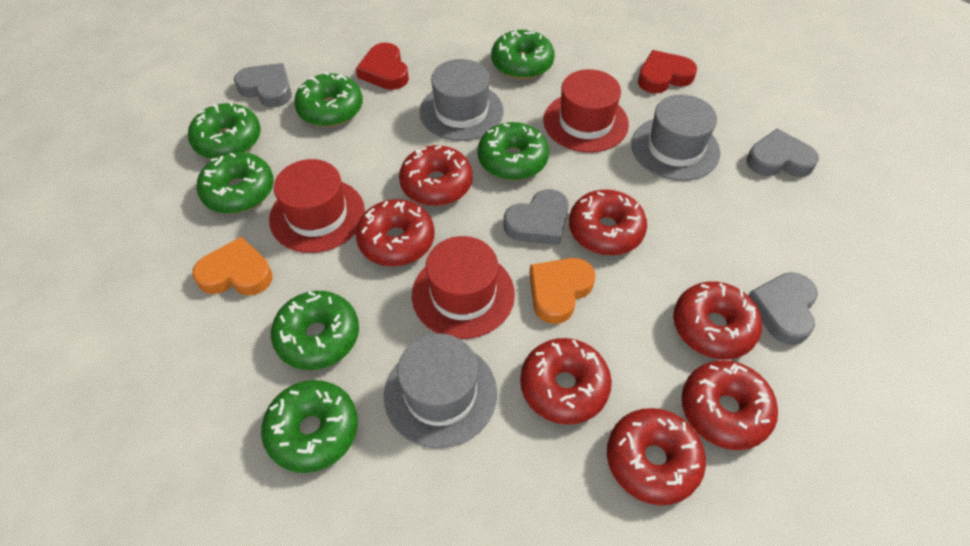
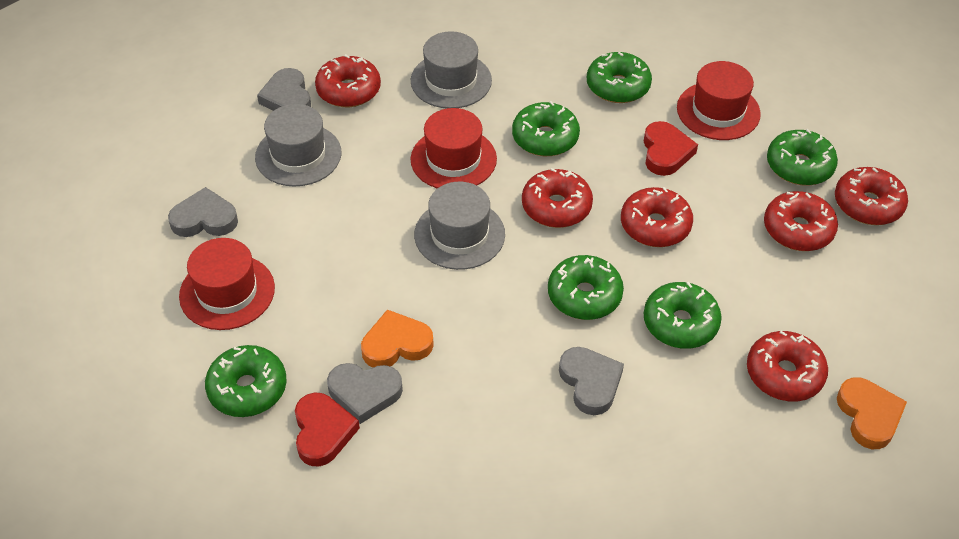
green donut: 7 -> 6
red donut: 7 -> 6

